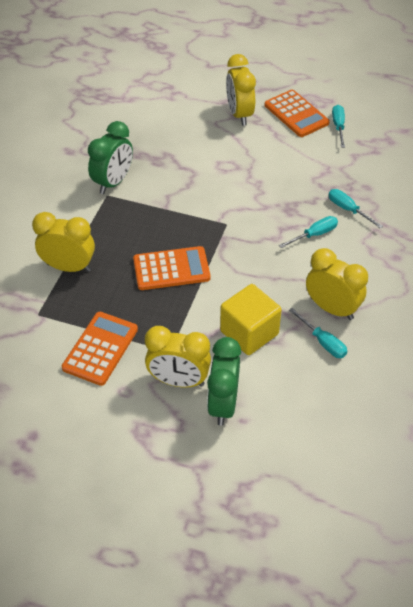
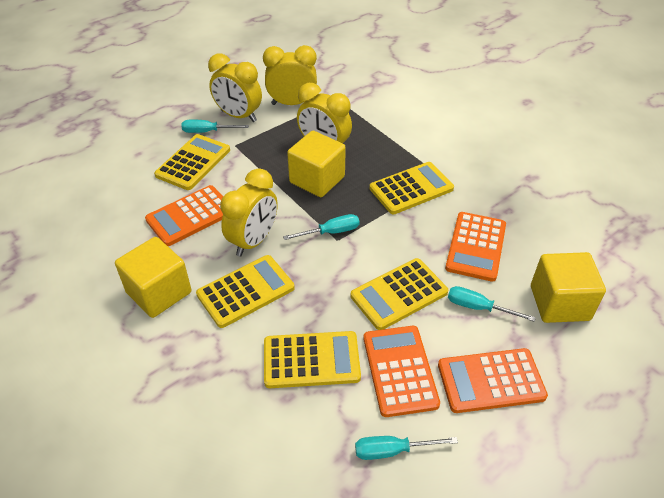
green clock: 2 -> 0
orange calculator: 3 -> 4
yellow calculator: 0 -> 5
yellow cube: 1 -> 3

